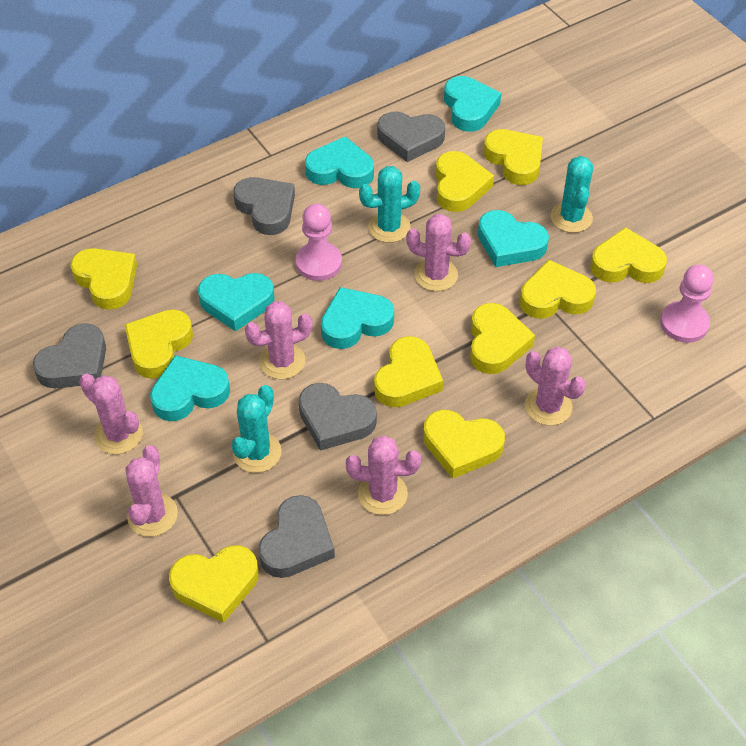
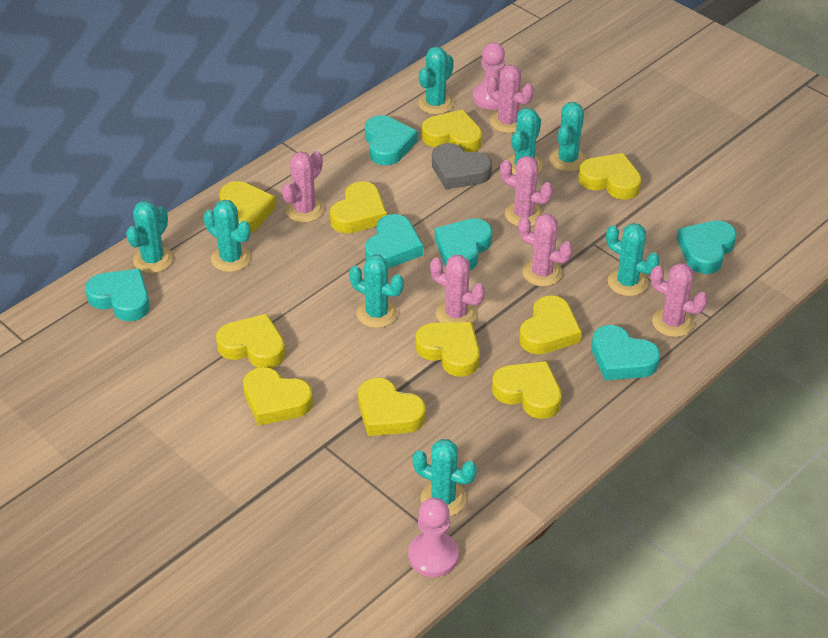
grey heart: 5 -> 1
turquoise cactus: 3 -> 8

